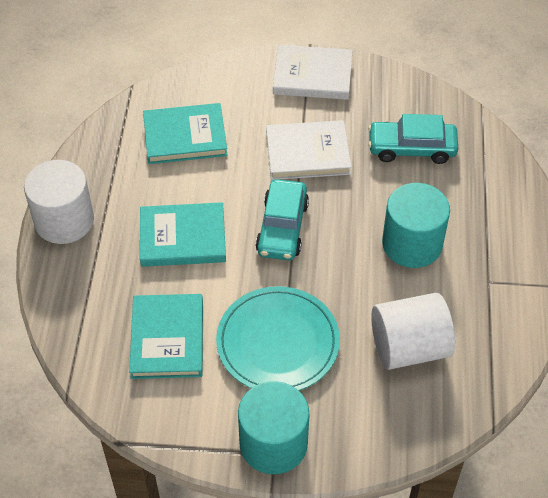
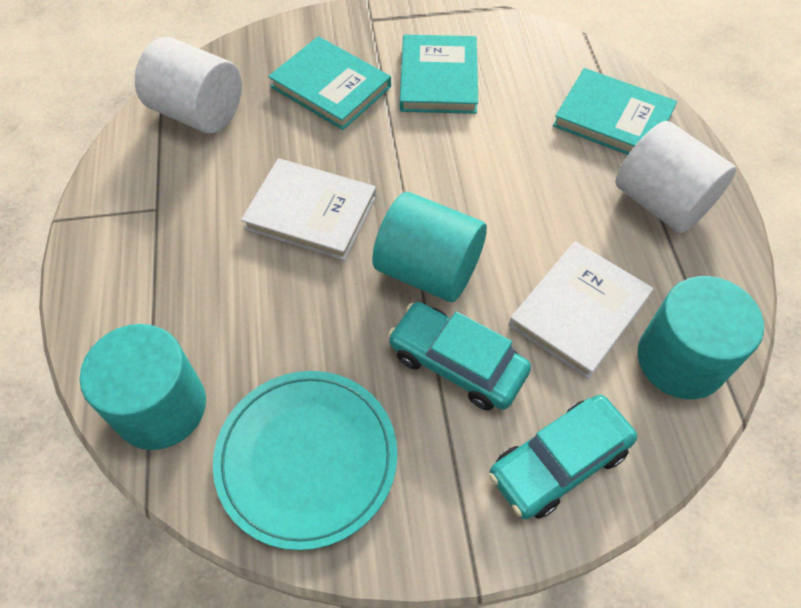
turquoise cylinder: 2 -> 3

